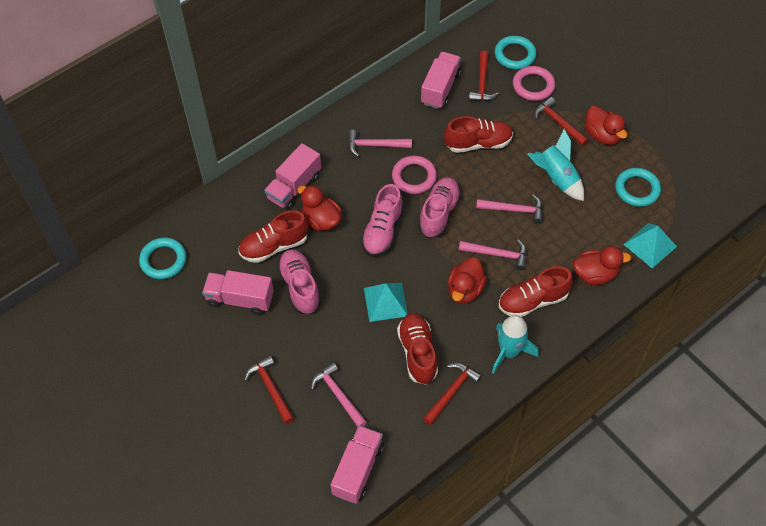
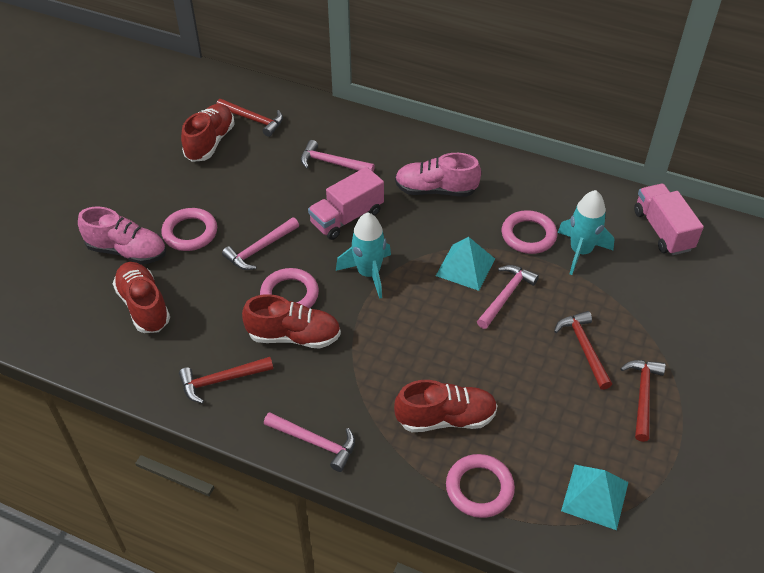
pink ring: 2 -> 4
pink shoe: 3 -> 2
pink truck: 4 -> 2
red duck: 4 -> 0
turquoise ring: 3 -> 0

